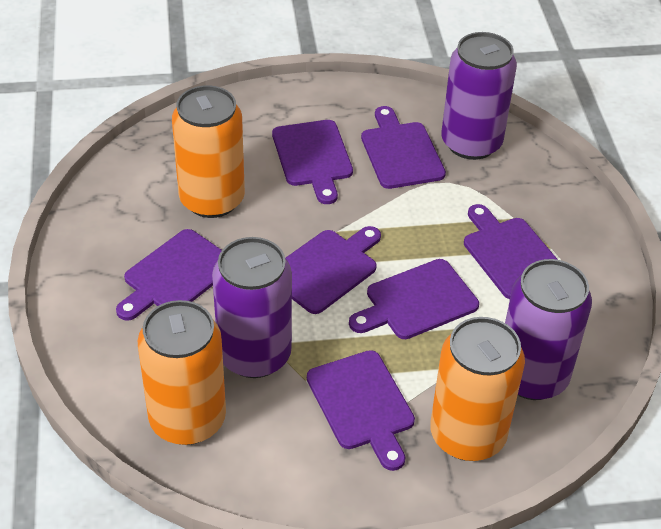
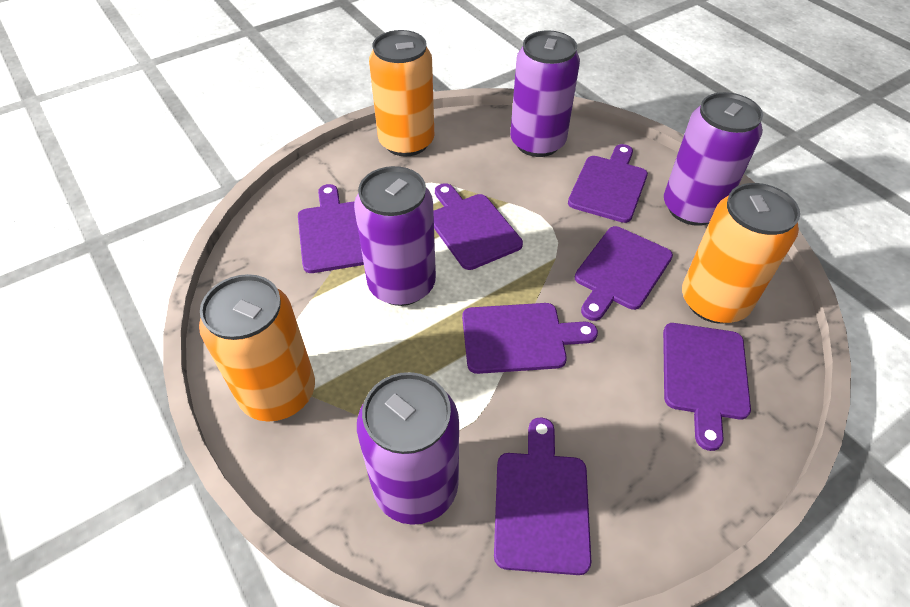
purple can: 3 -> 4

